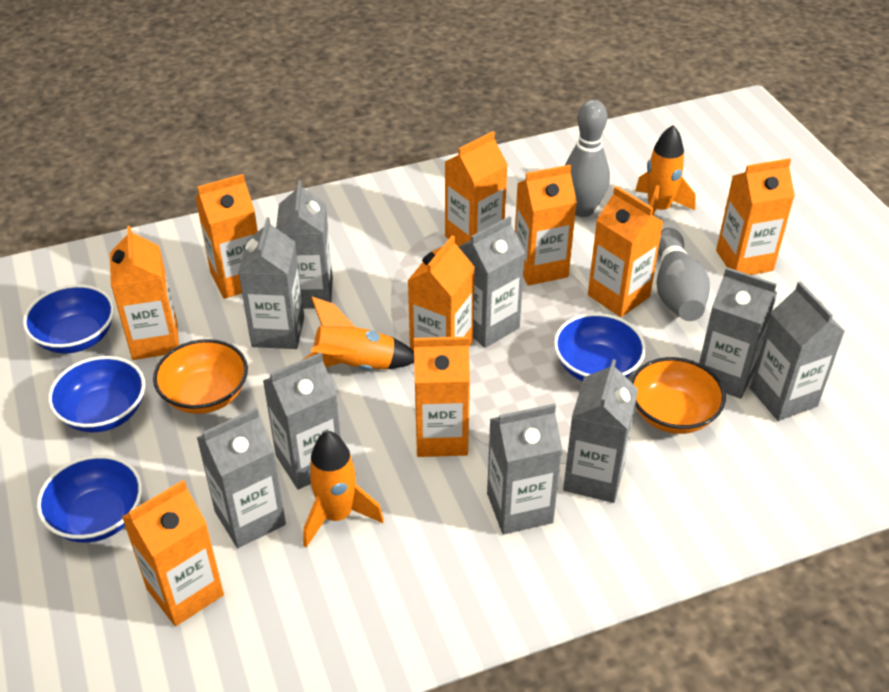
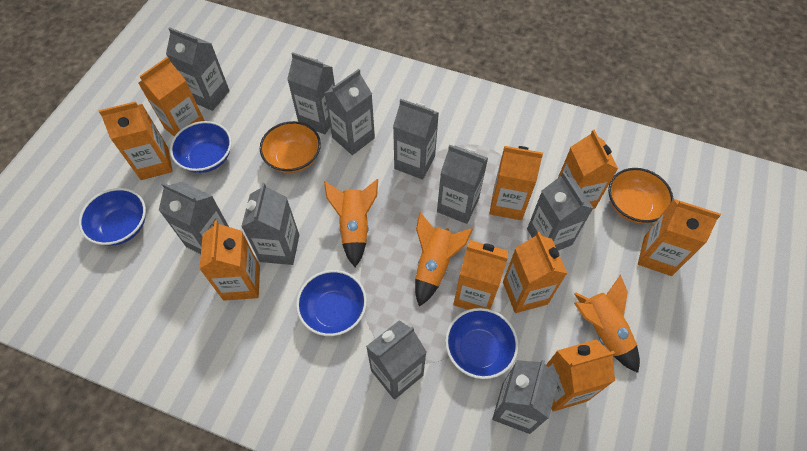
grey bowling pin: 2 -> 0
grey carton: 9 -> 10

